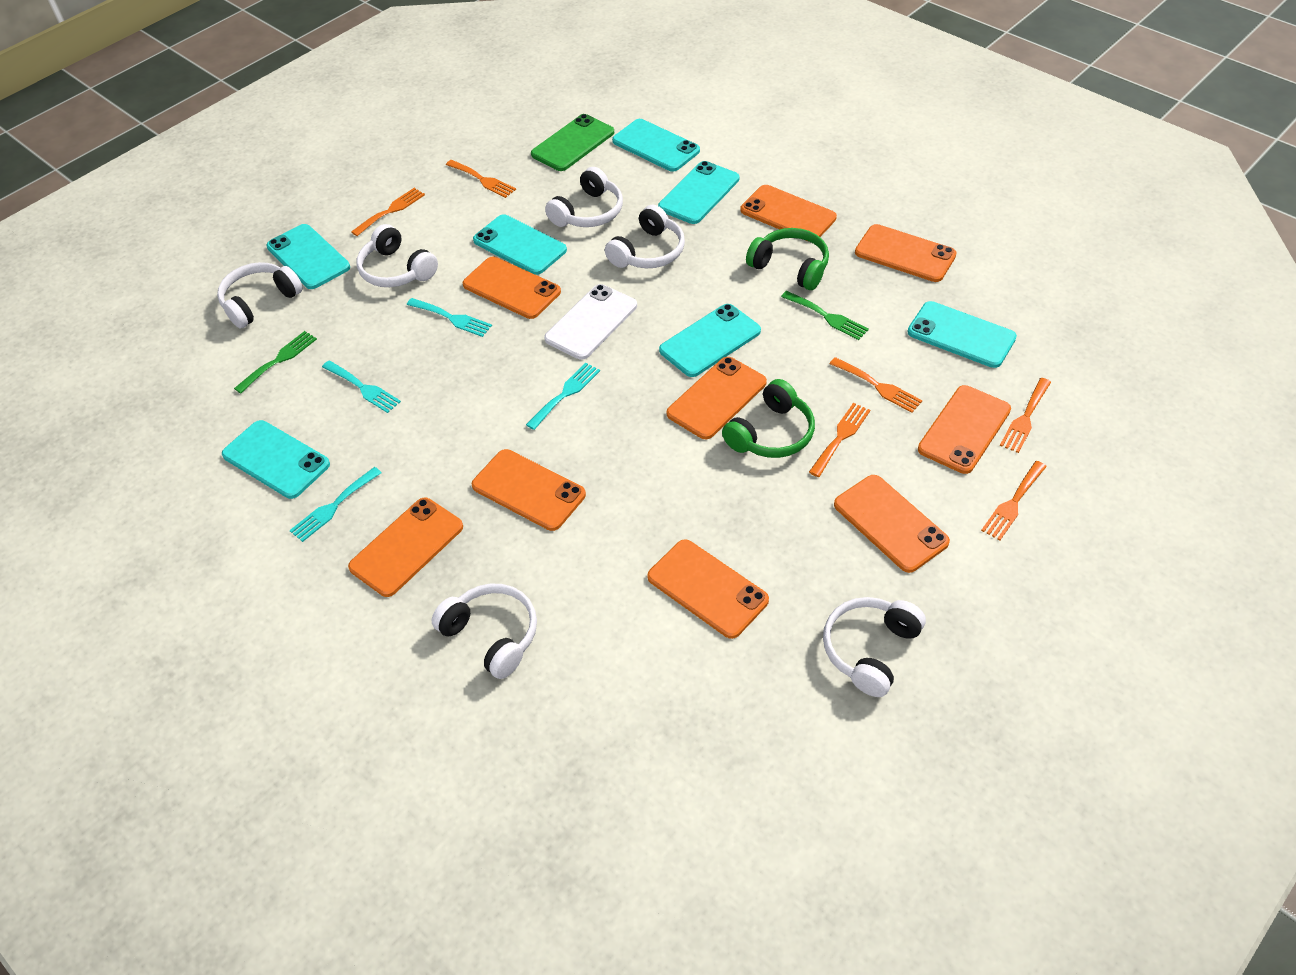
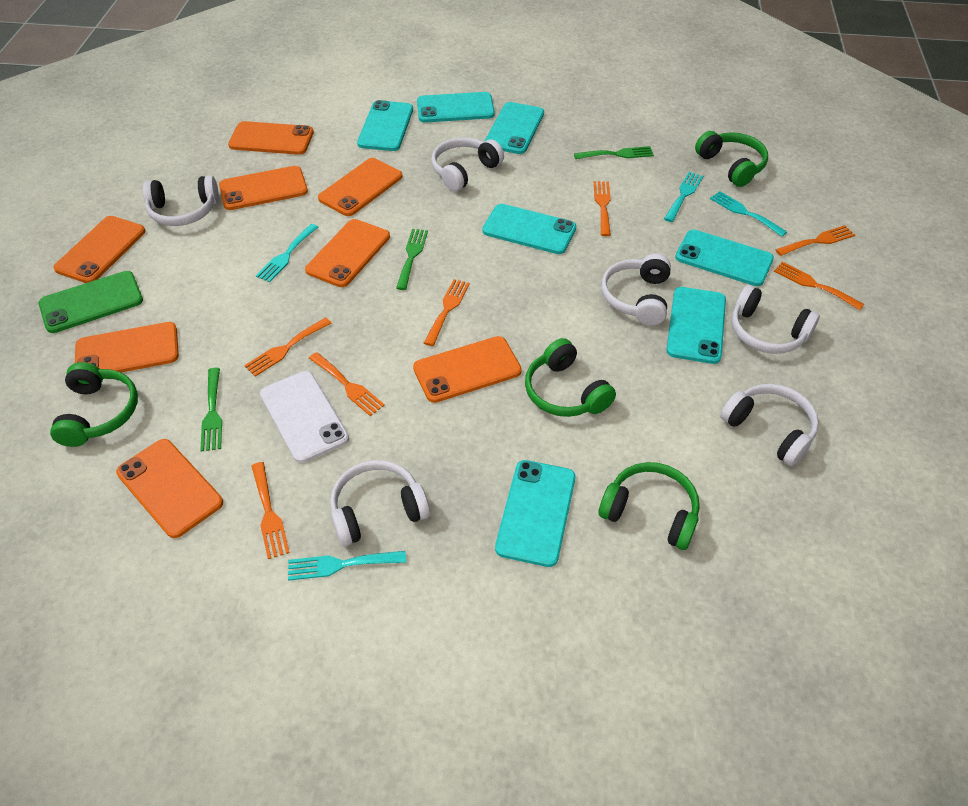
green fork: 2 -> 3
green headphones: 2 -> 4
orange fork: 6 -> 7
orange phone: 9 -> 8

